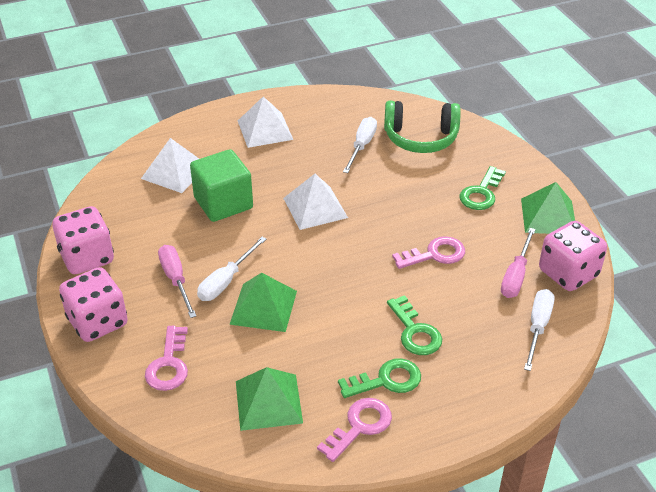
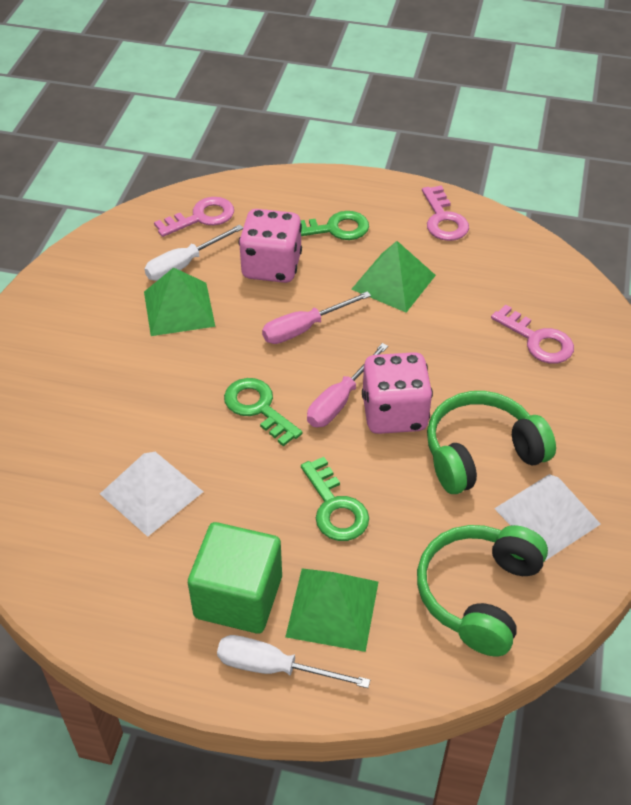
green headphones: 1 -> 2
pink dice: 3 -> 2
white pyramid: 3 -> 2
white screwdriver: 3 -> 2

